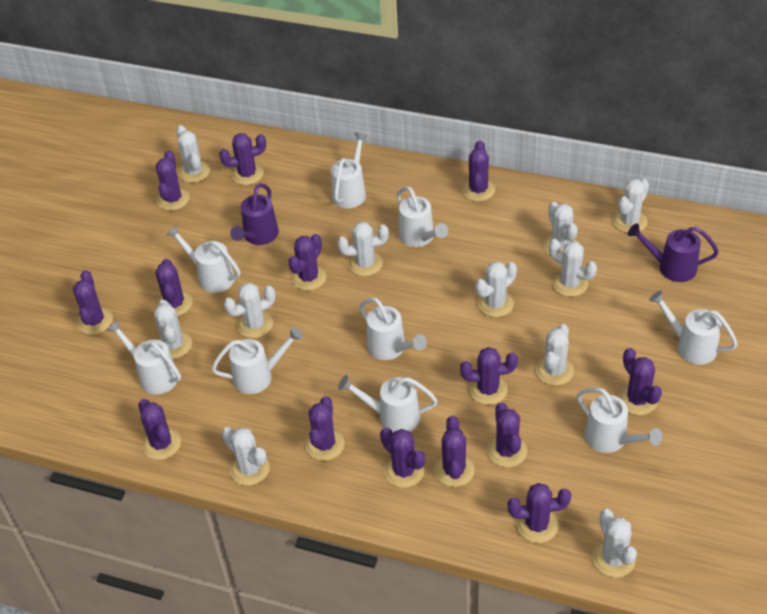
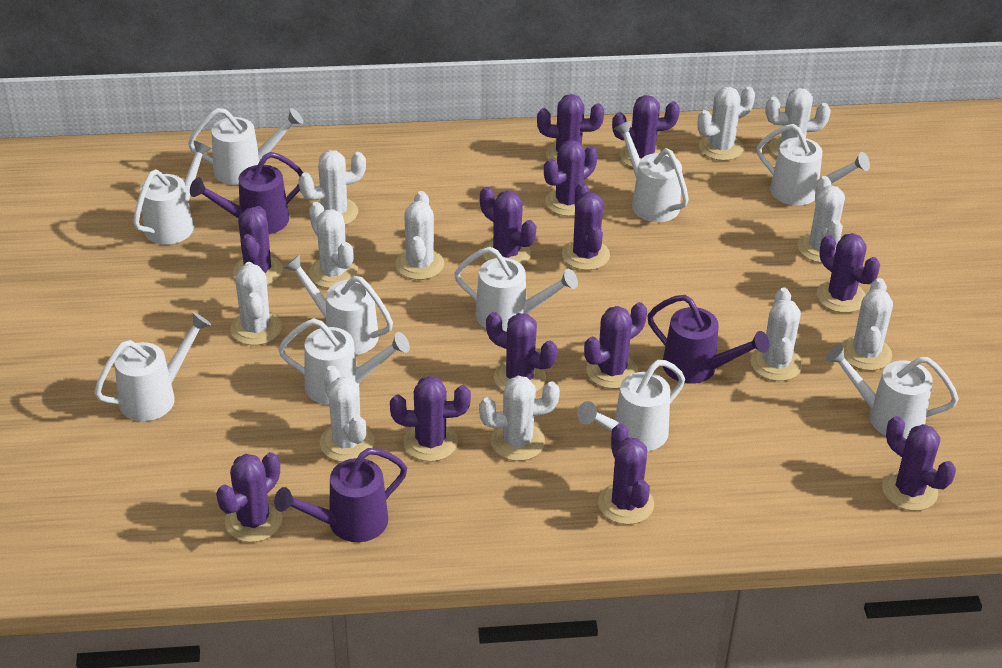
purple cactus: 14 -> 13
purple watering can: 2 -> 3
white watering can: 9 -> 10

